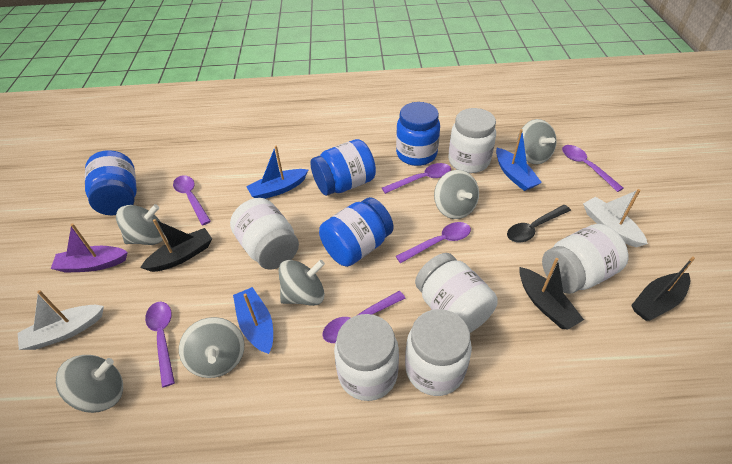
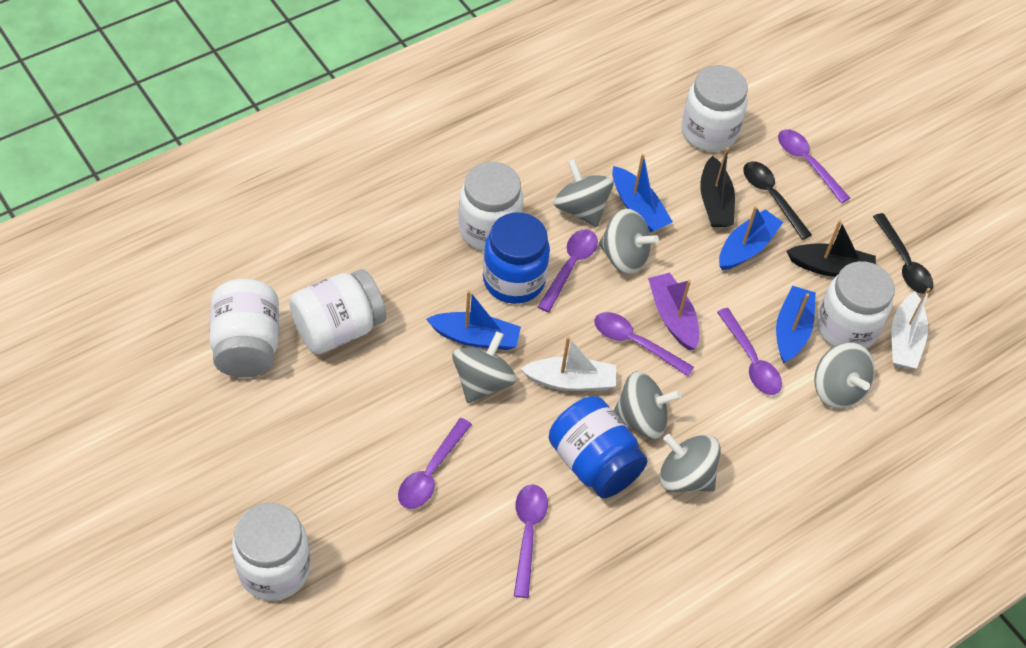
black boat: 3 -> 2
black spoon: 1 -> 2
blue boat: 3 -> 4
blue jar: 4 -> 2

